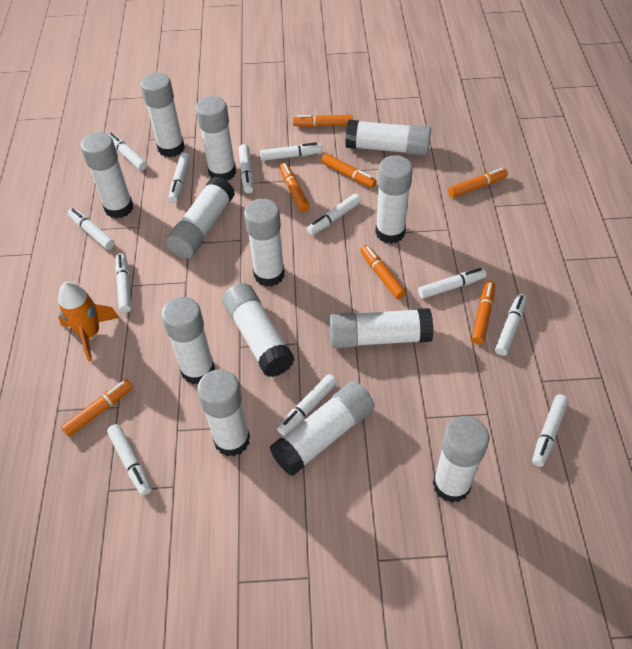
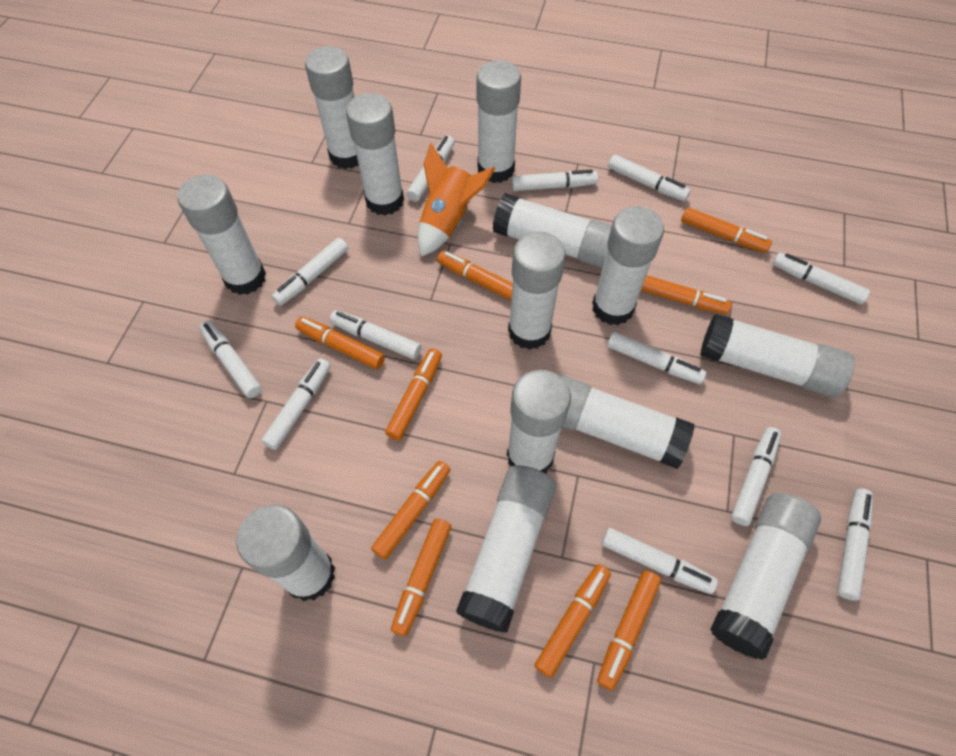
orange marker: 7 -> 9

